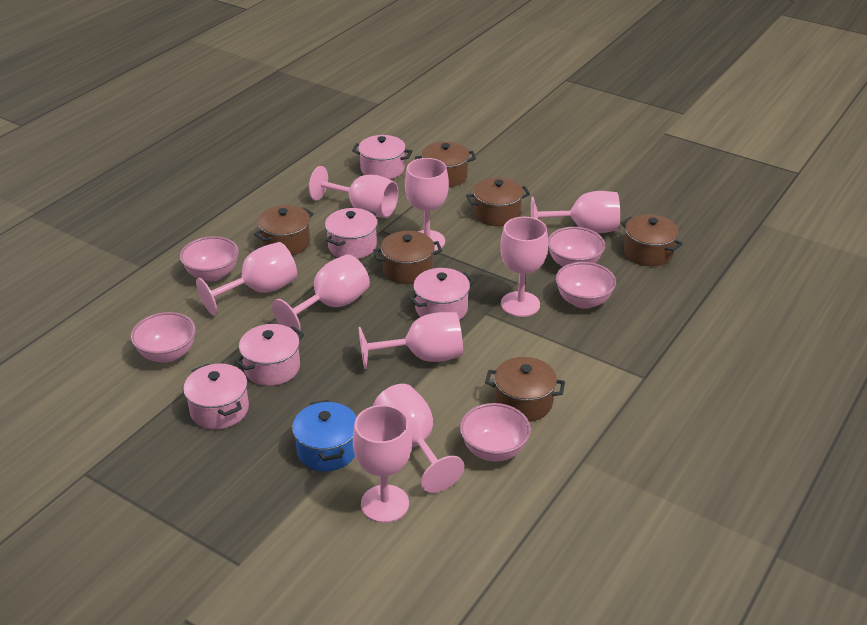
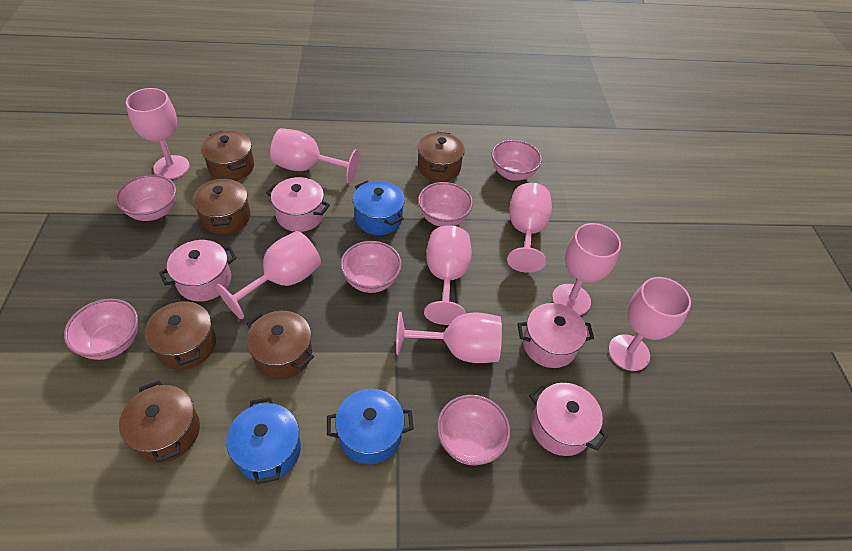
blue pot: 1 -> 3
pink bowl: 5 -> 6
pink goblet: 9 -> 8
pink pot: 5 -> 4

